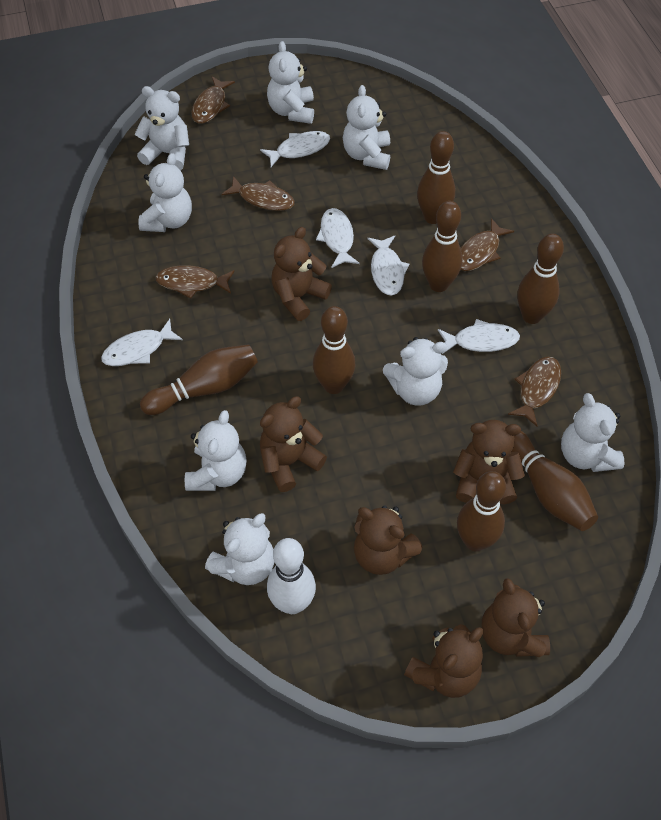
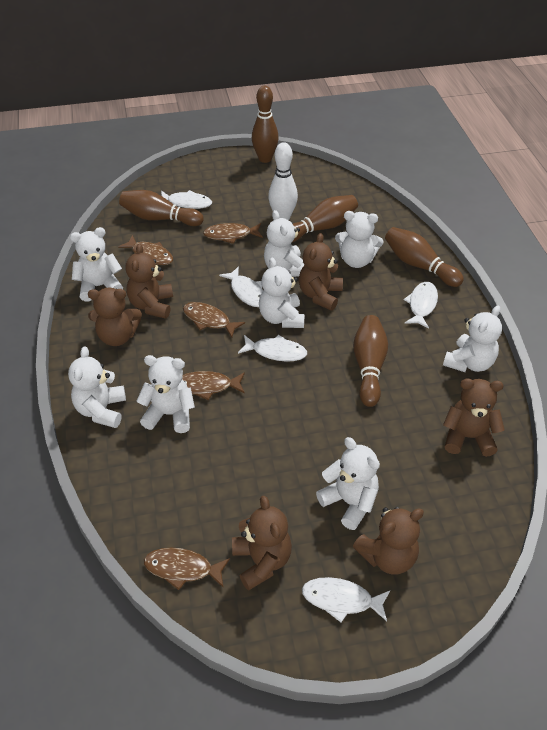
brown bowling pin: 7 -> 5

